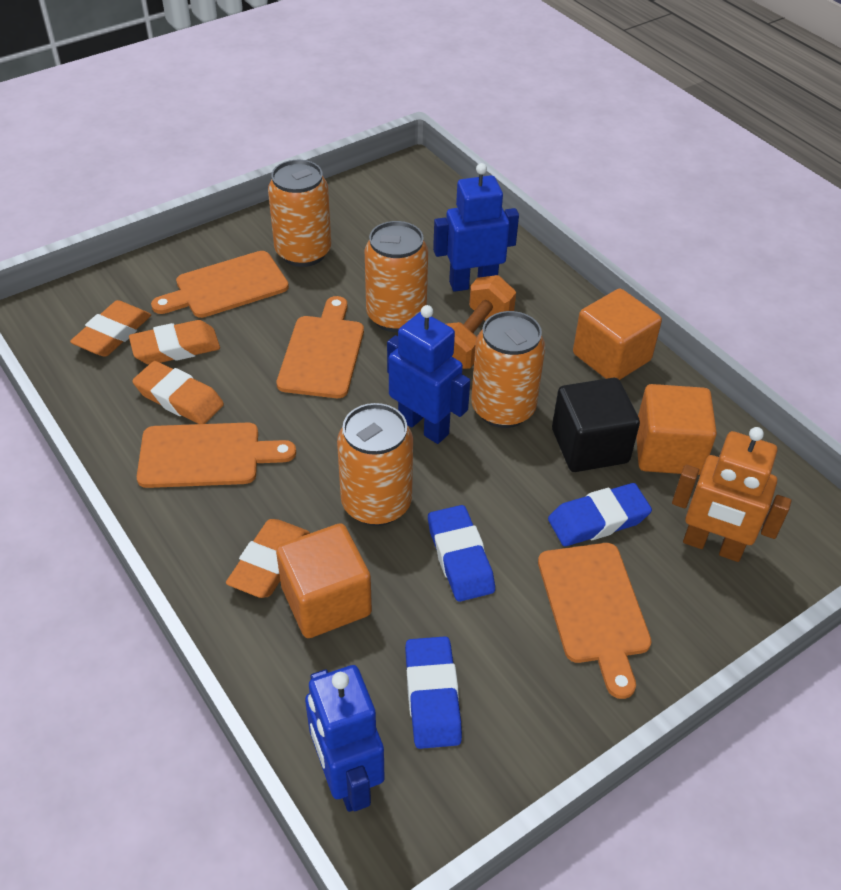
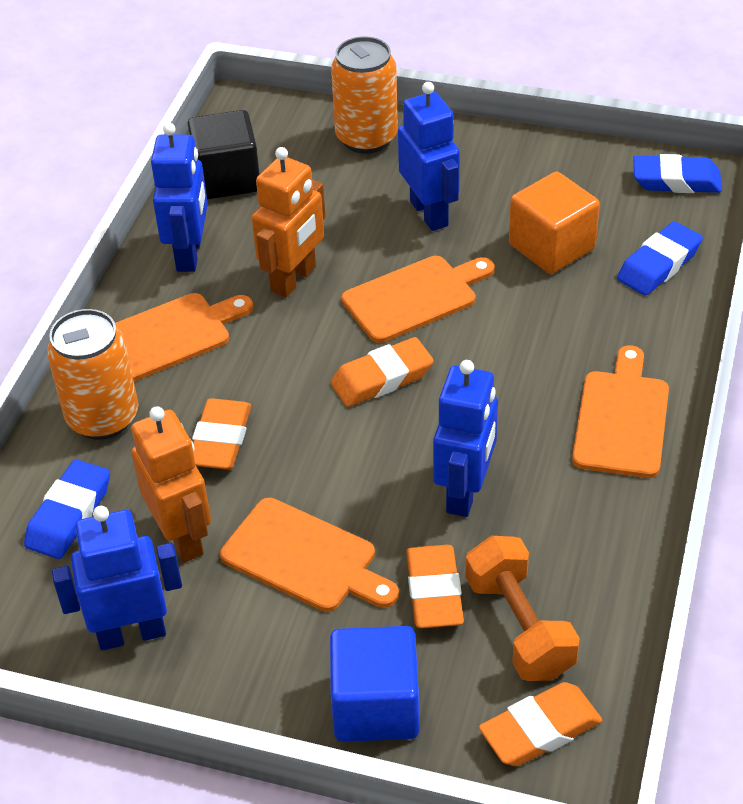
blue cube: 0 -> 1
blue robot: 3 -> 4
orange can: 4 -> 2
orange cube: 3 -> 1
orange robot: 1 -> 2

